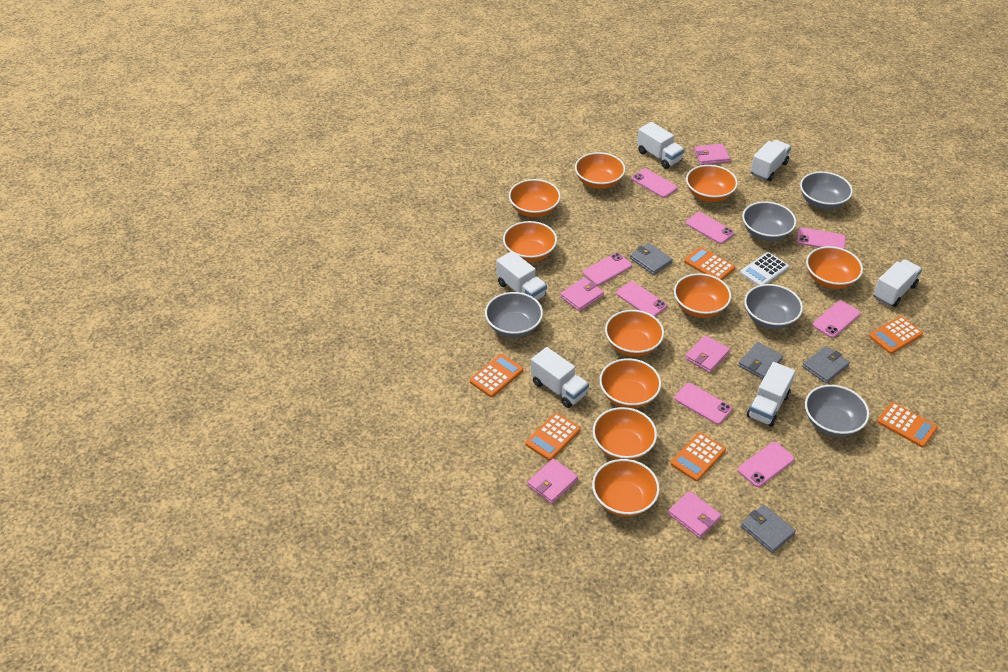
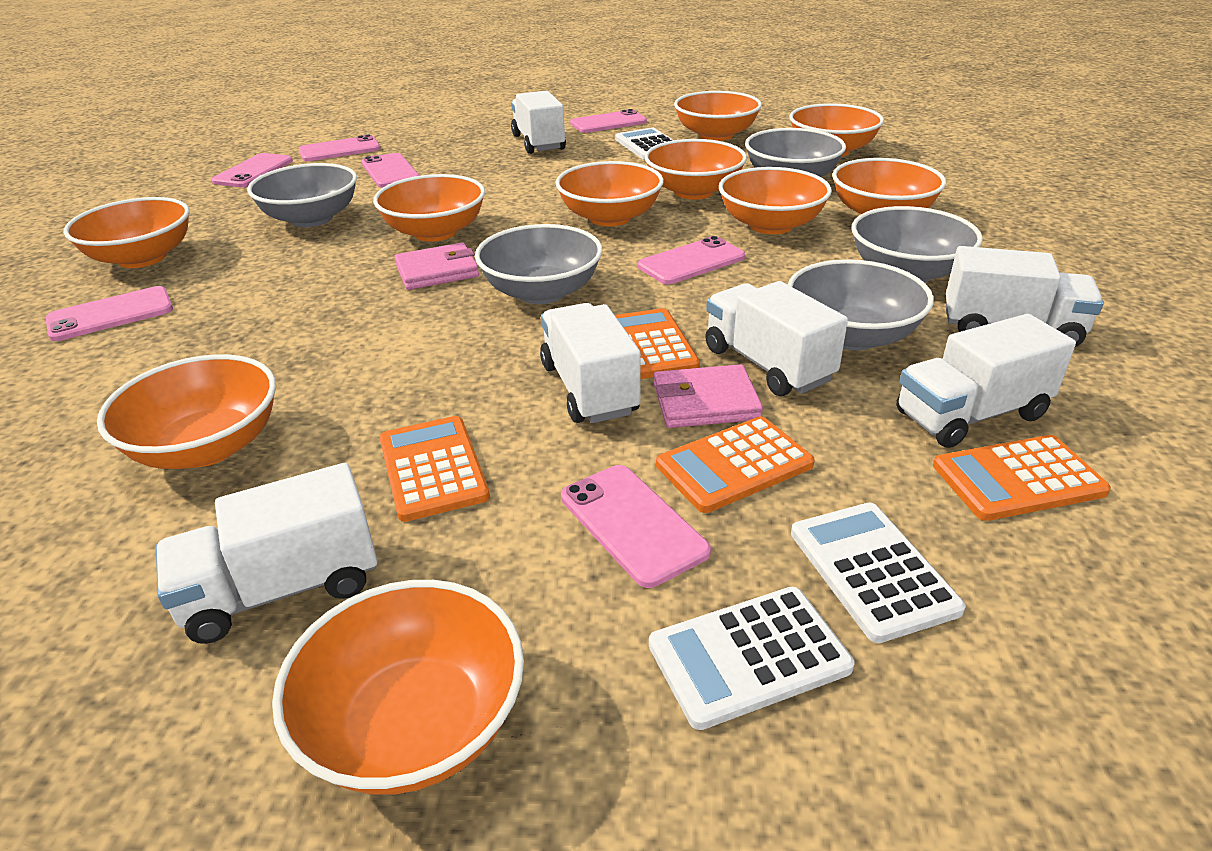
grey wallet: 4 -> 0
orange calculator: 6 -> 4
pink phone: 8 -> 7
pink wallet: 5 -> 2
white calculator: 1 -> 3

